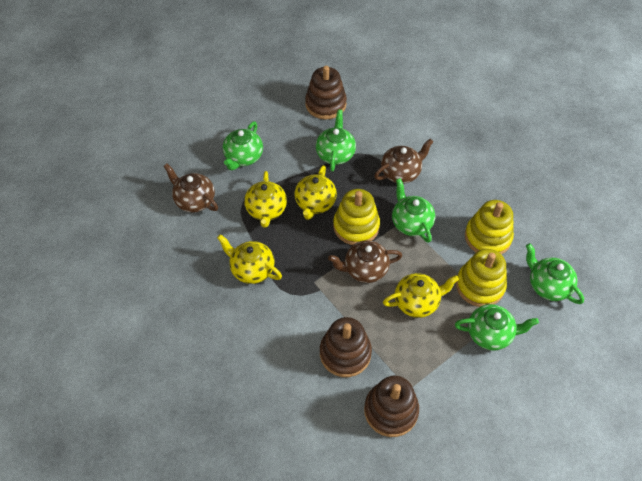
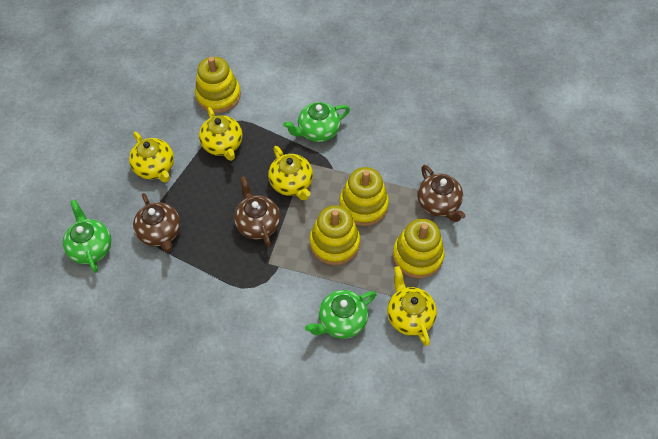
brown stacking toy: 3 -> 0
green teapot: 5 -> 3
yellow stacking toy: 3 -> 4

